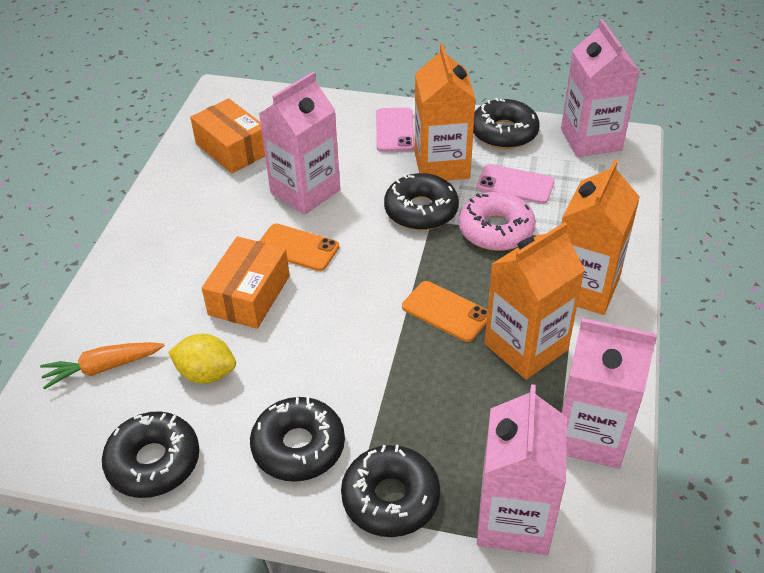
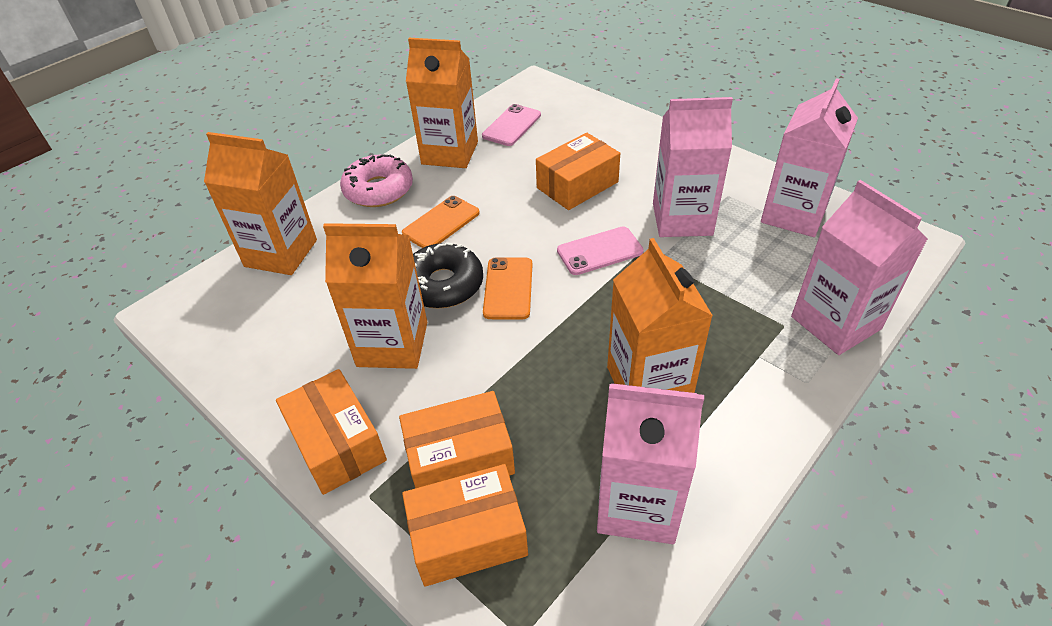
black donut: 5 -> 1
orange box: 2 -> 4
orange carrot: 1 -> 0
orange carton: 3 -> 4
yellow lemon: 1 -> 0

